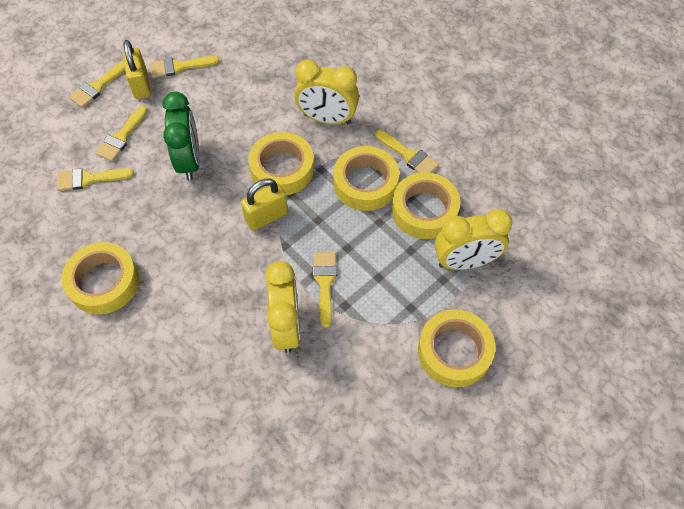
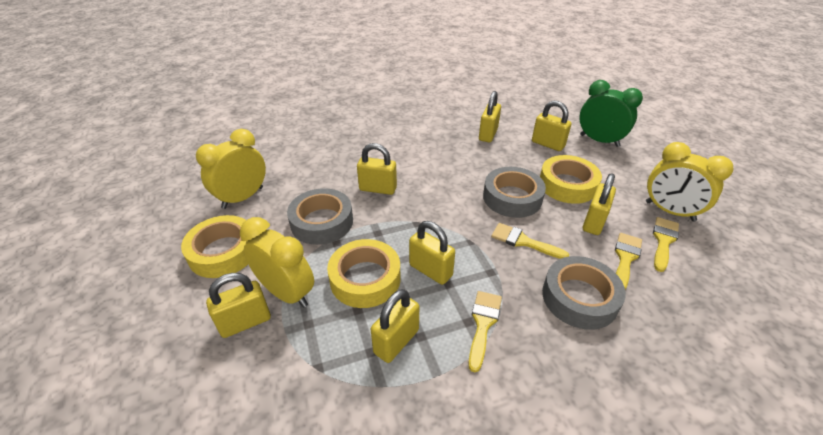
grey tape: 0 -> 3
yellow brush: 6 -> 4
yellow padlock: 2 -> 7
yellow tape: 5 -> 3

